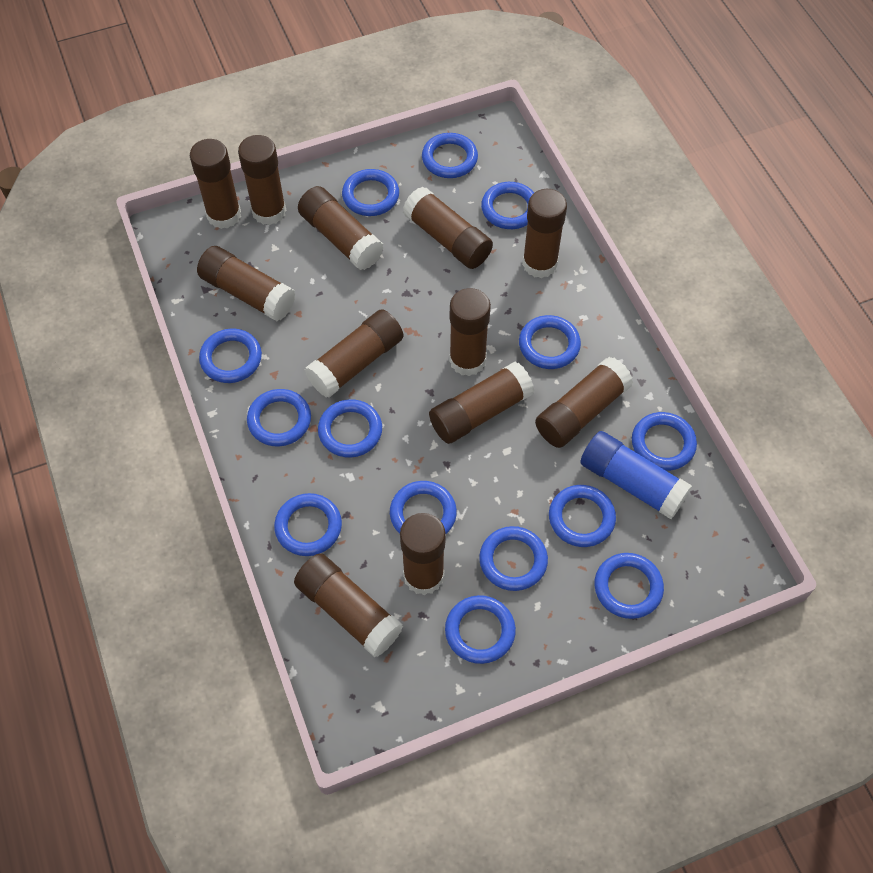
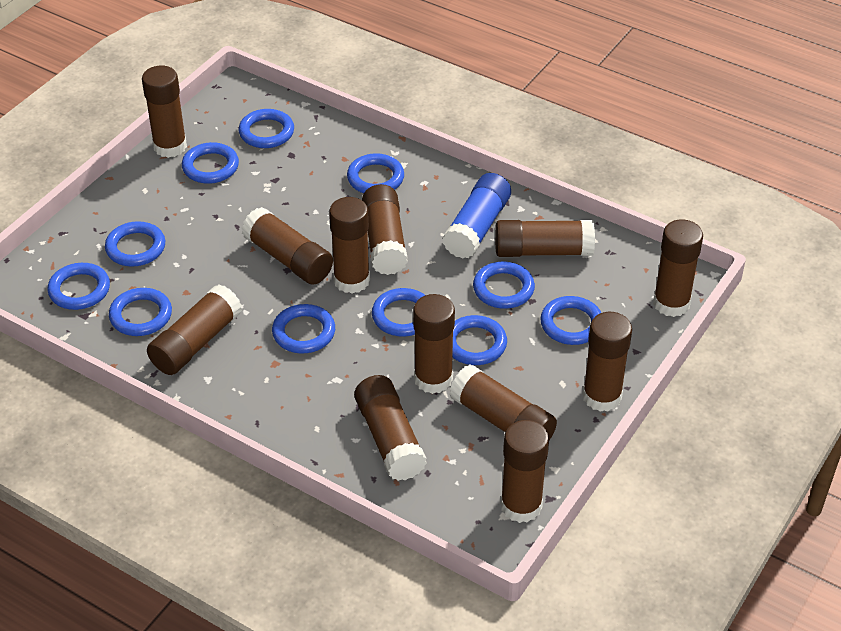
blue ring: 14 -> 11

